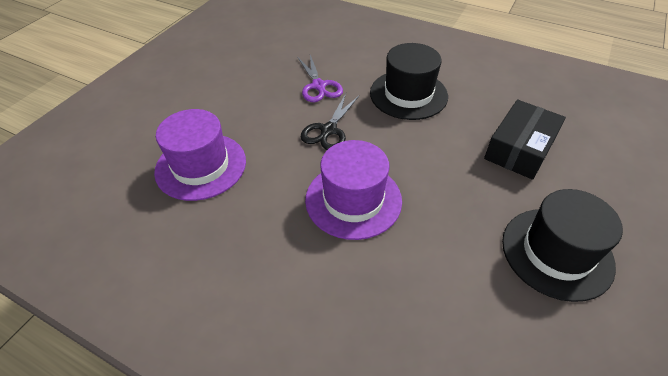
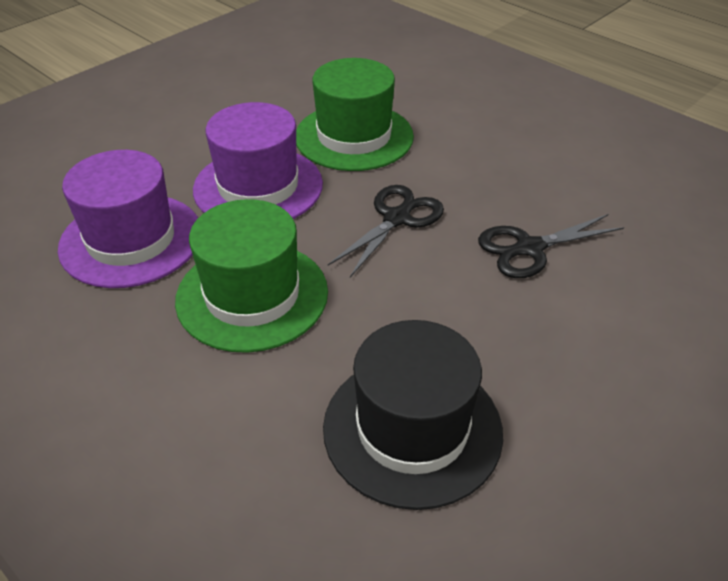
black box: 1 -> 0
black hat: 2 -> 1
black scissors: 1 -> 2
green hat: 0 -> 2
purple scissors: 1 -> 0

